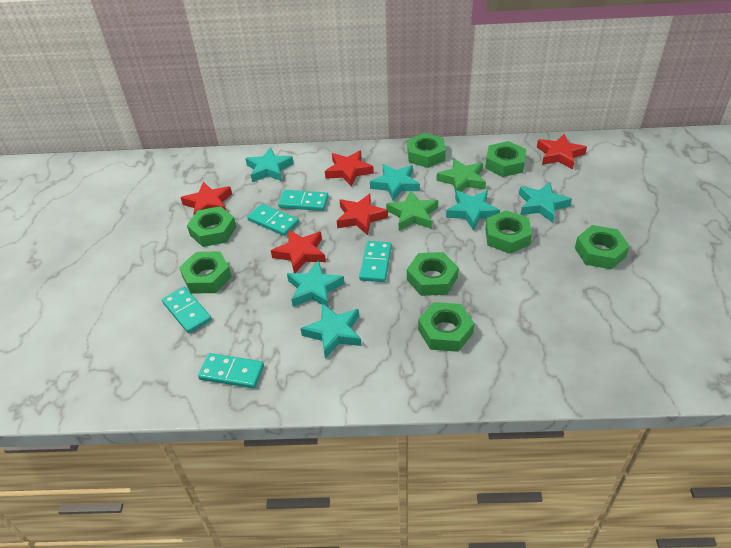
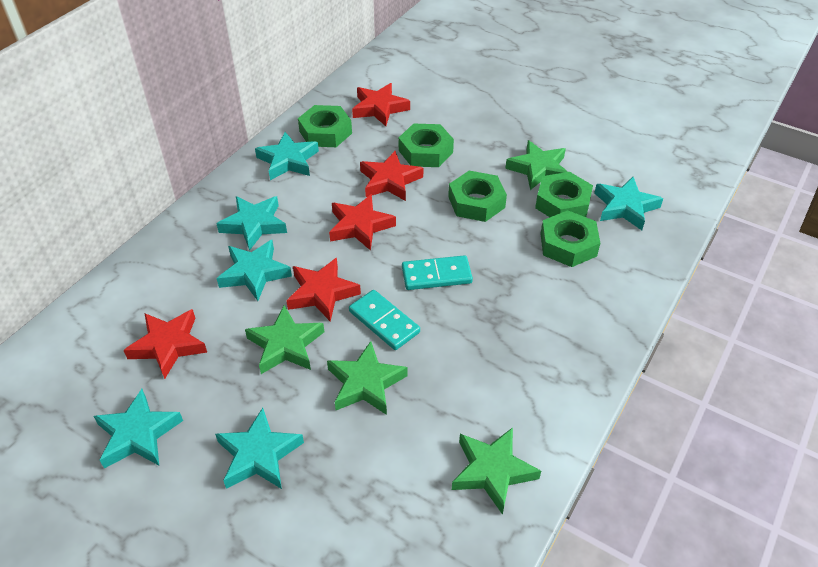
green nut: 8 -> 5
green star: 2 -> 4
turquoise domino: 5 -> 2

